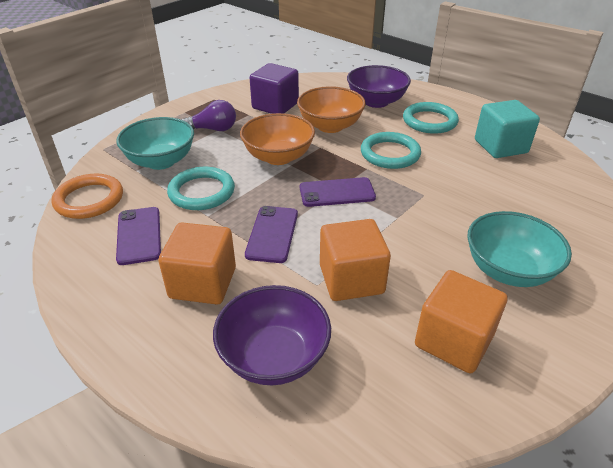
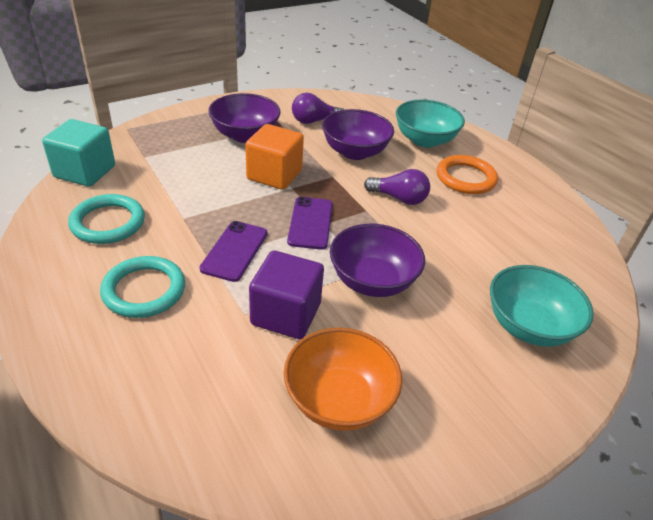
orange bowl: 2 -> 1
orange cube: 3 -> 1
purple bowl: 2 -> 3
purple light bulb: 1 -> 2
purple phone: 3 -> 2
turquoise ring: 3 -> 2

